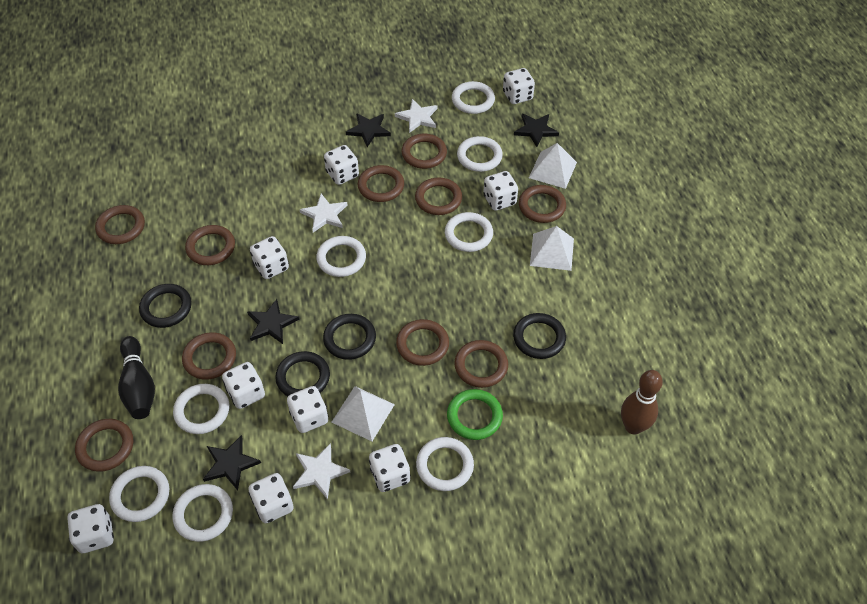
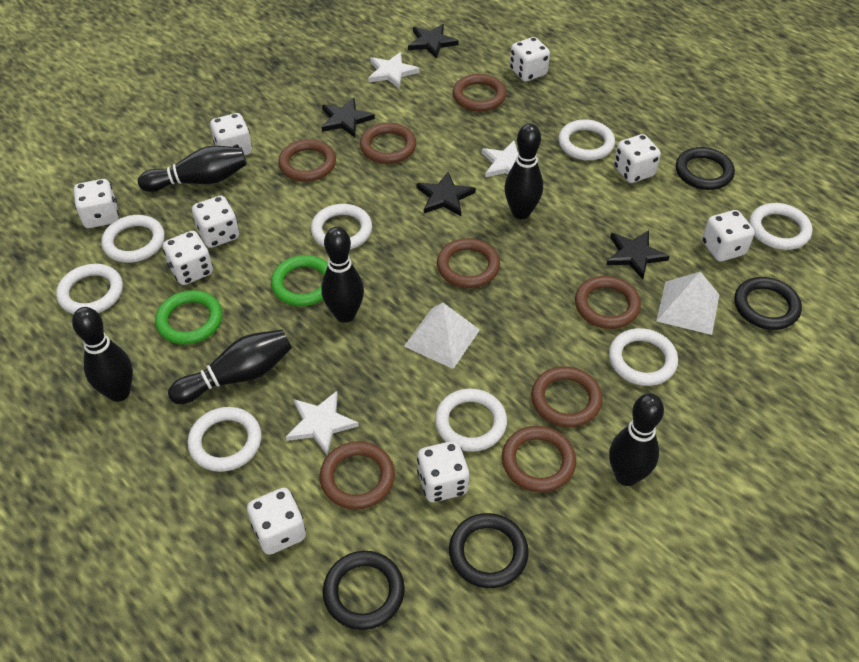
black bowling pin: 1 -> 6
brown bowling pin: 1 -> 0
brown ring: 10 -> 8
green ring: 1 -> 2
white pyramid: 3 -> 2

